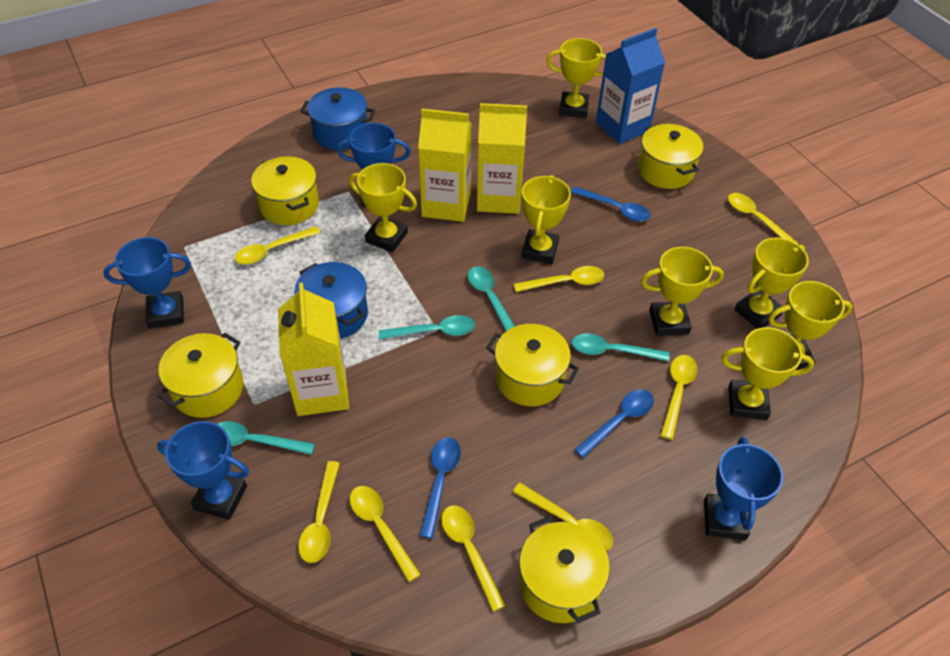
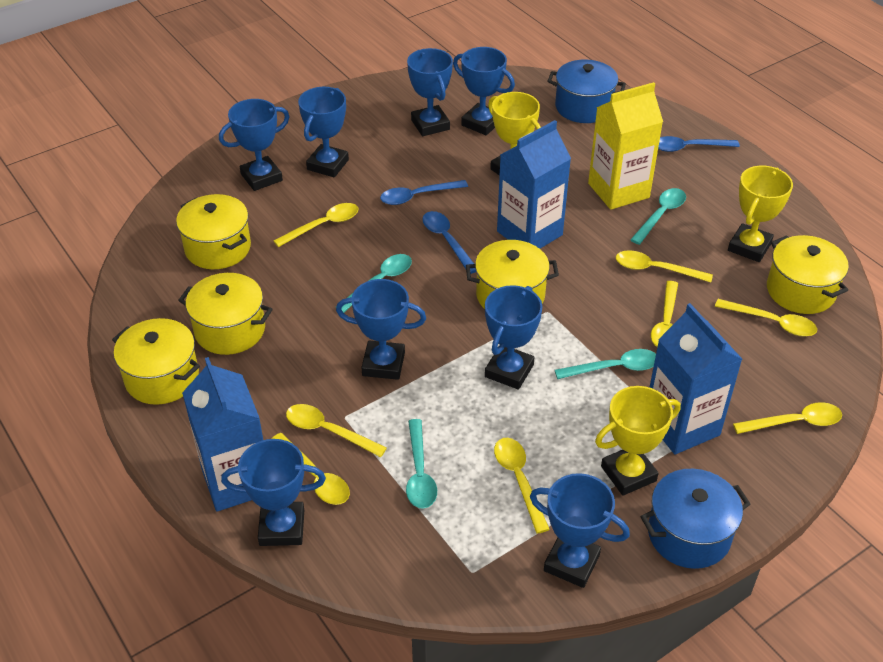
blue carton: 1 -> 3
blue trophy: 4 -> 8
yellow carton: 3 -> 1
yellow trophy: 7 -> 3

